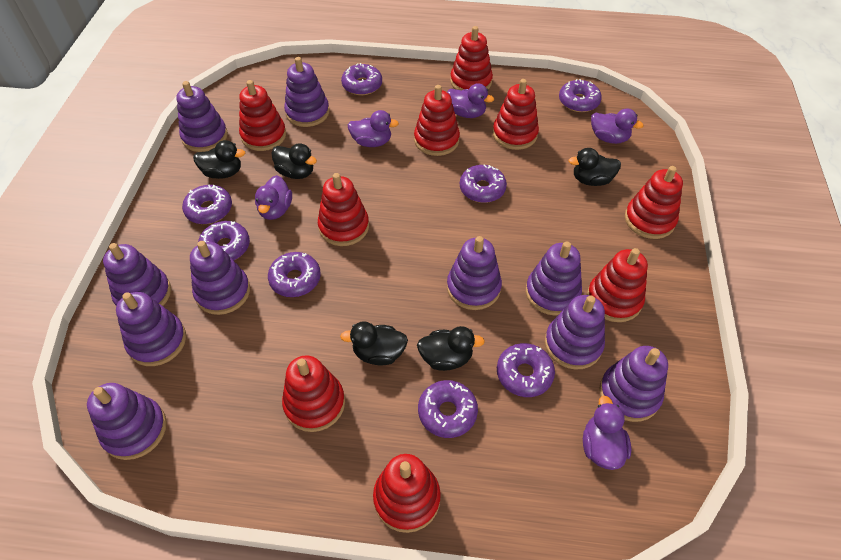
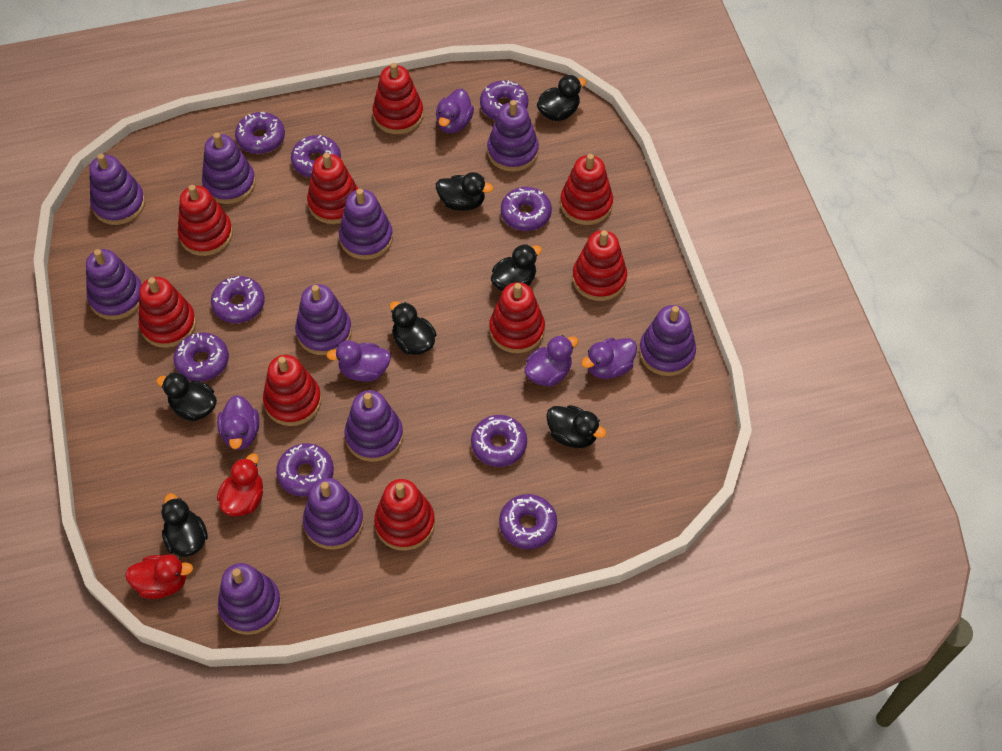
black duck: 5 -> 7
purple donut: 8 -> 9
red duck: 0 -> 2

